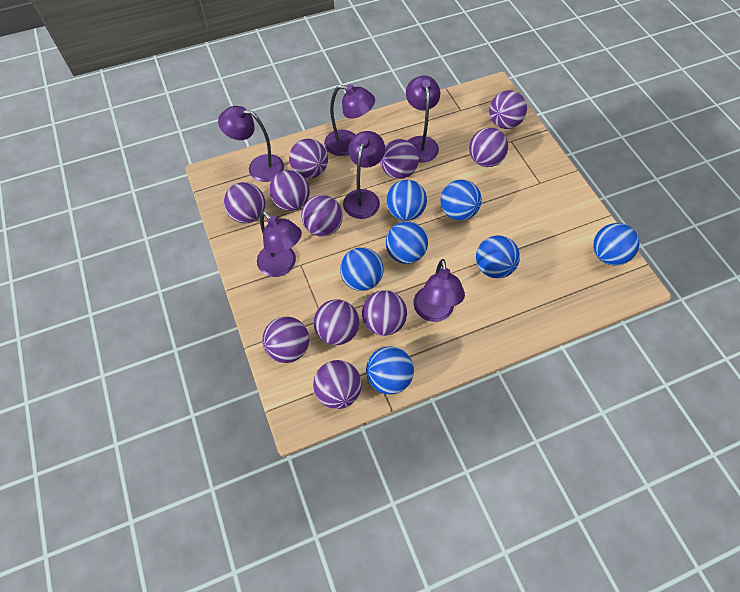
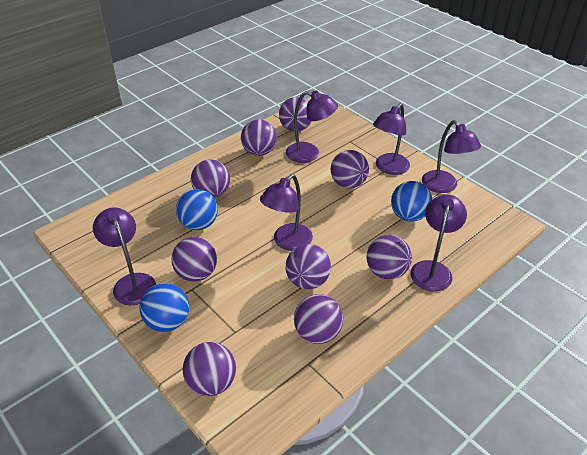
blue ball: 7 -> 3
purple ball: 11 -> 9

